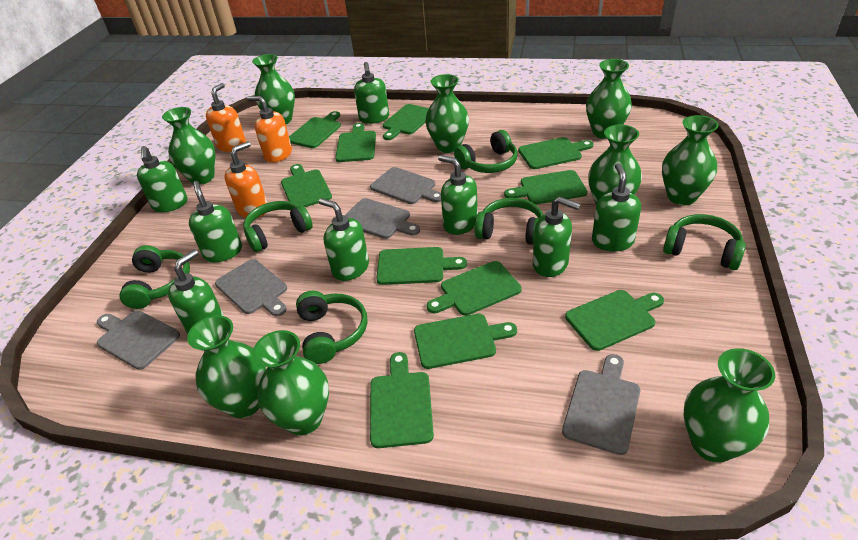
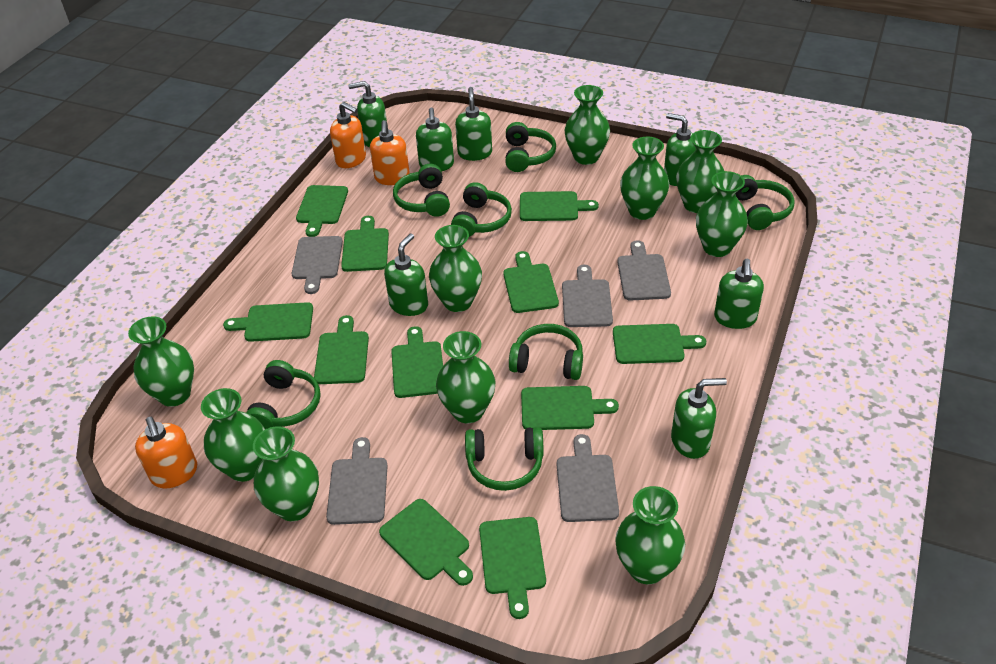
green headphones: 6 -> 7
green soap dispenser: 8 -> 7
green vase: 9 -> 10

